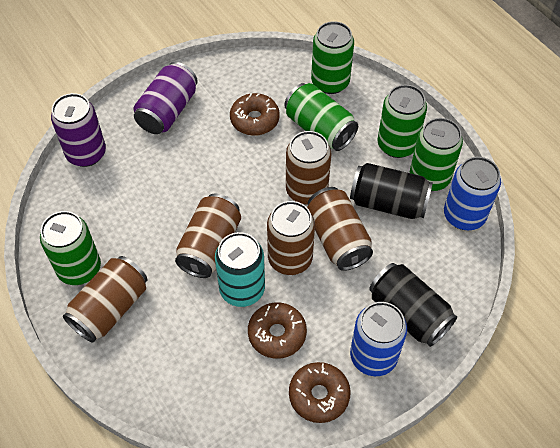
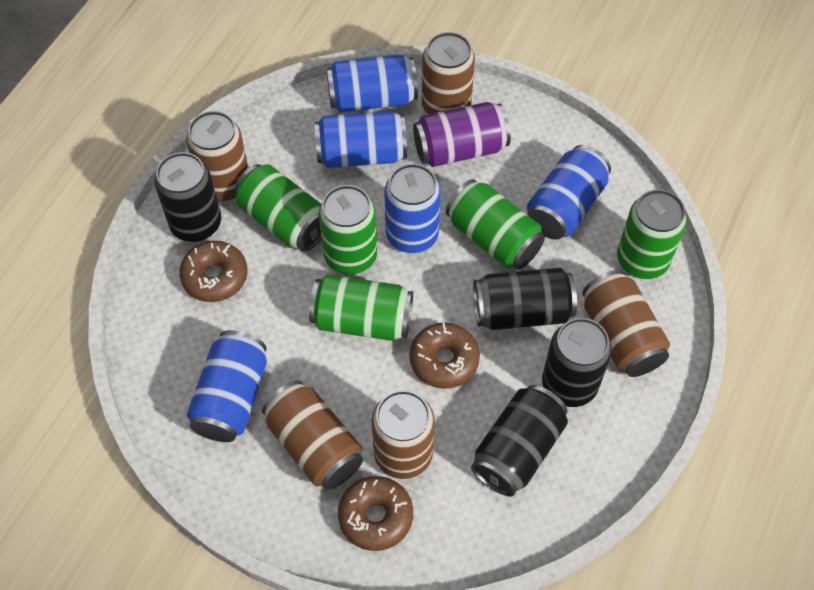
black can: 2 -> 4
blue can: 2 -> 5
purple can: 2 -> 1
turquoise can: 1 -> 0

